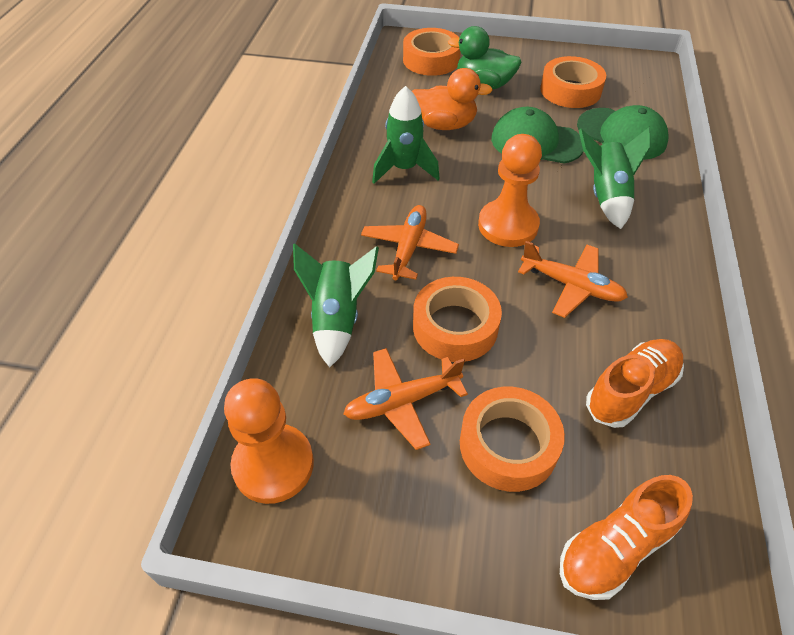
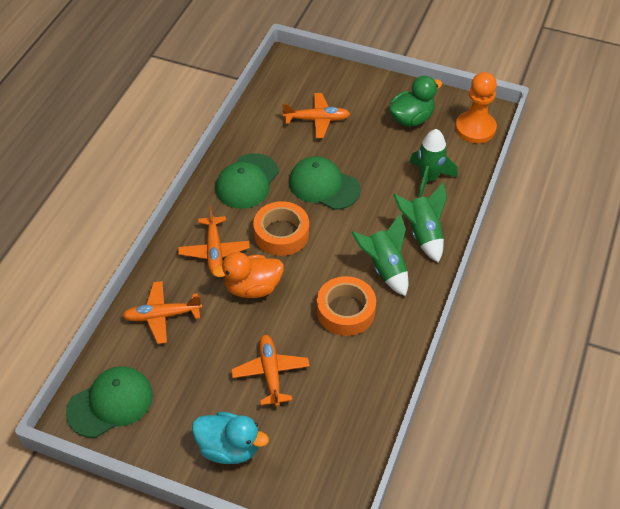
green cap: 2 -> 3
orange pawn: 2 -> 1
orange plane: 3 -> 4
orange shoe: 2 -> 0
orange tape: 4 -> 2
turquoise duck: 0 -> 1

